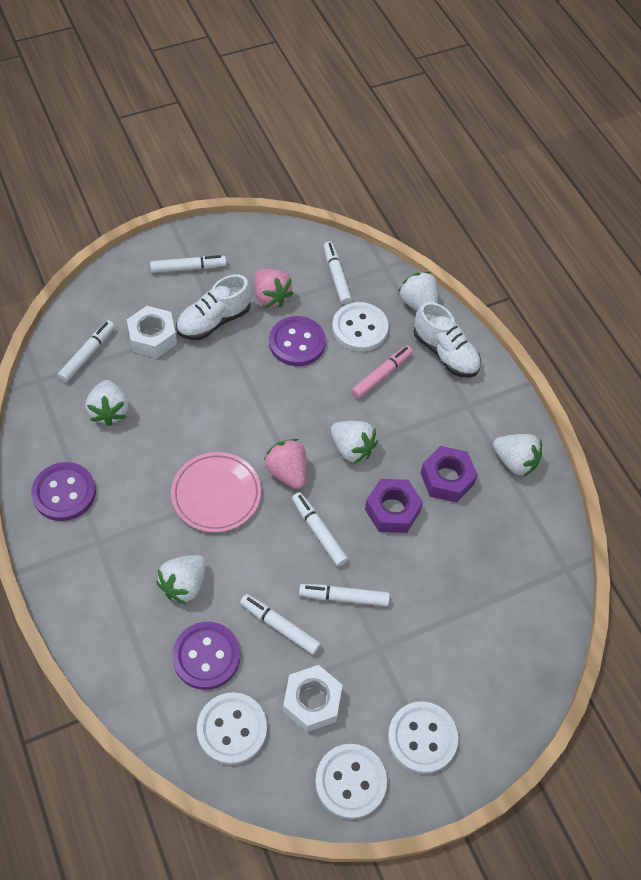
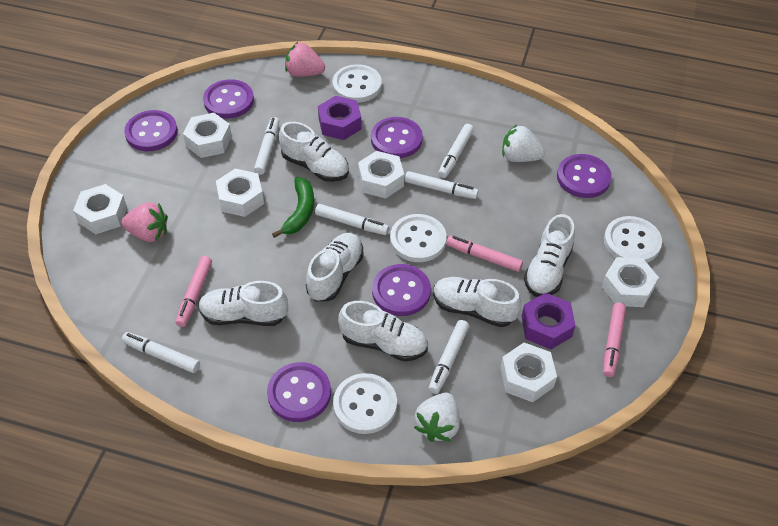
green banana: 0 -> 1
pink marker: 1 -> 3
pink plate: 1 -> 0
purple button: 3 -> 6
white nut: 2 -> 6
white shoe: 2 -> 6
white strawberry: 5 -> 2

